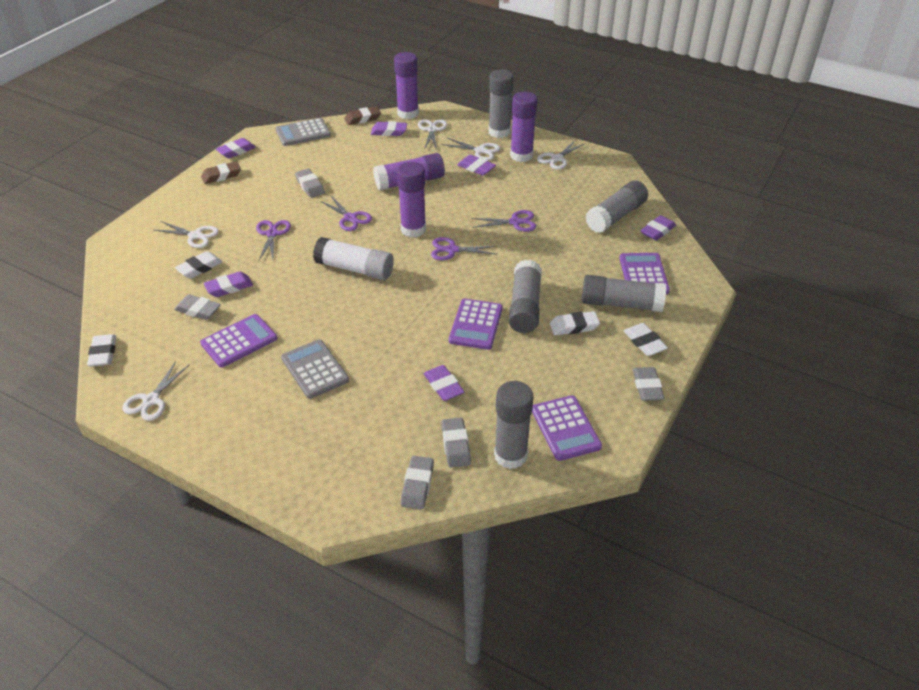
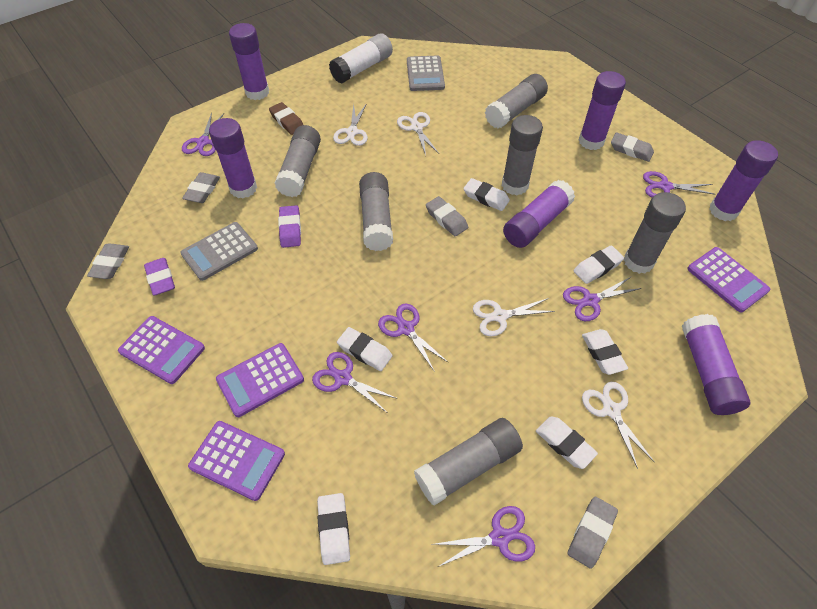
brown eraser: 2 -> 1
grey glue stick: 5 -> 6
purple eraser: 6 -> 2
purple glue stick: 4 -> 6
purple scissors: 4 -> 6
white eraser: 4 -> 6
white scissors: 5 -> 4

